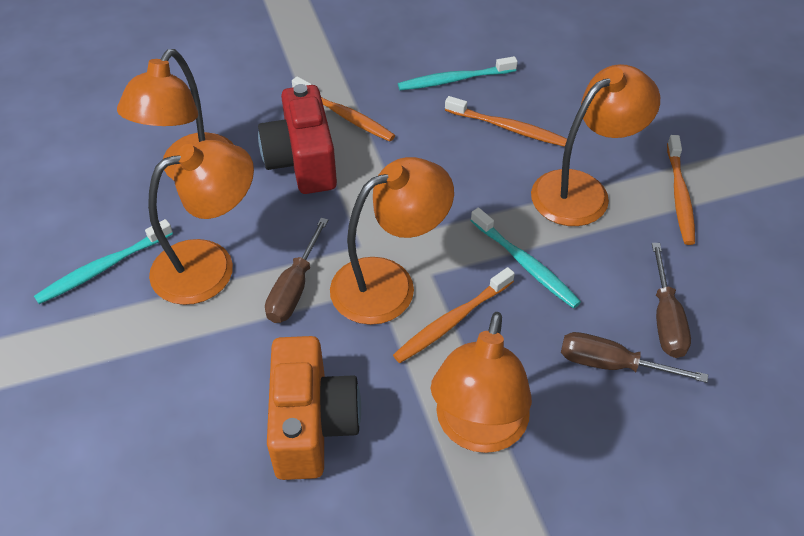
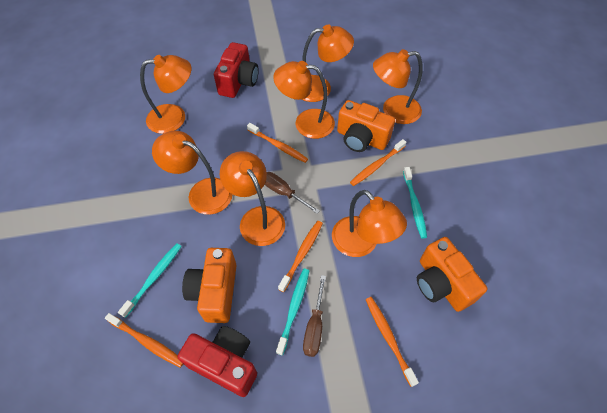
brown screwdriver: 3 -> 2
orange camera: 1 -> 3
orange lamp: 5 -> 7
orange toothbrush: 4 -> 5
red camera: 1 -> 2

